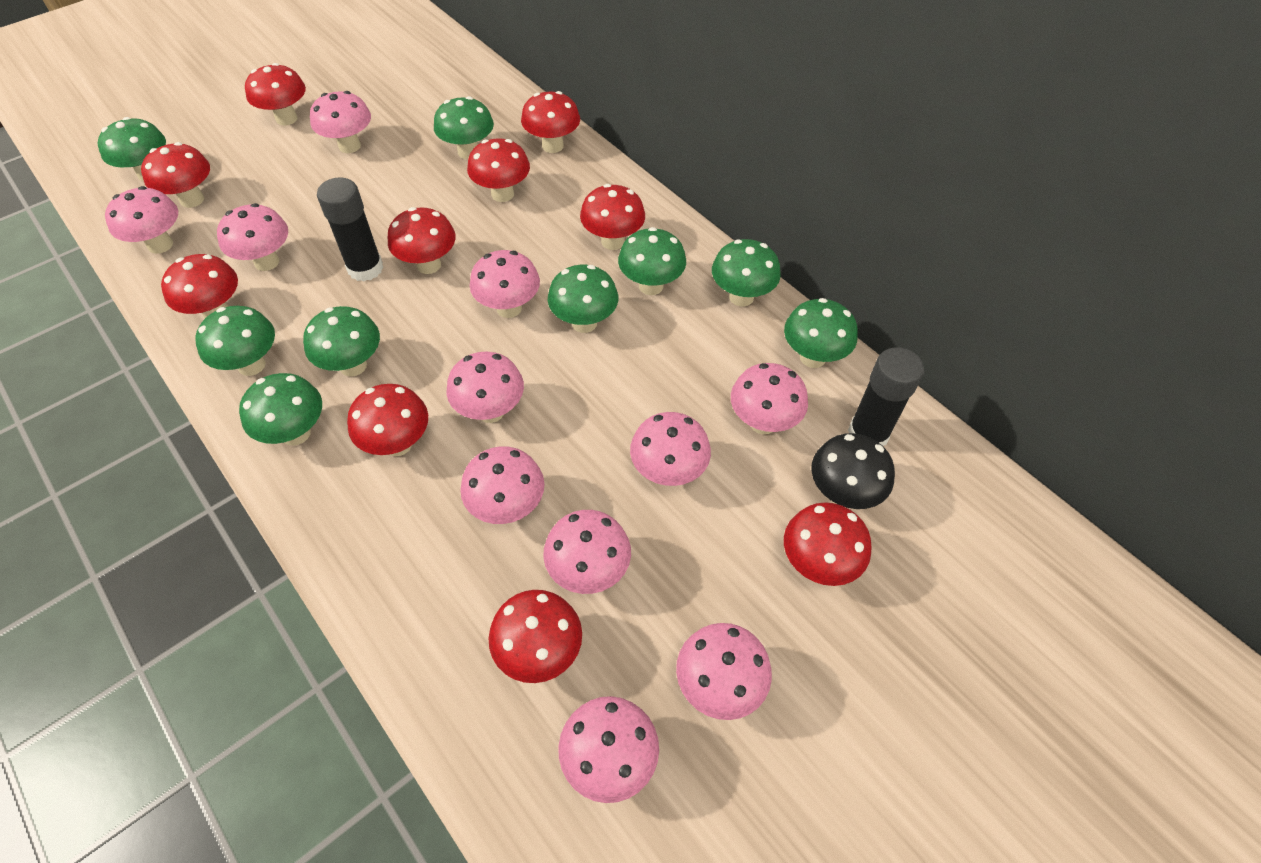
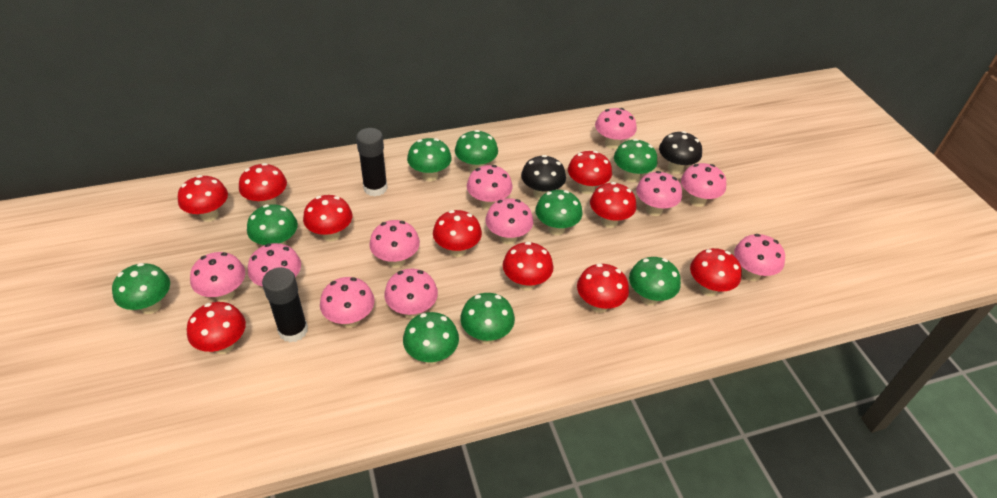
black mushroom: 1 -> 2

